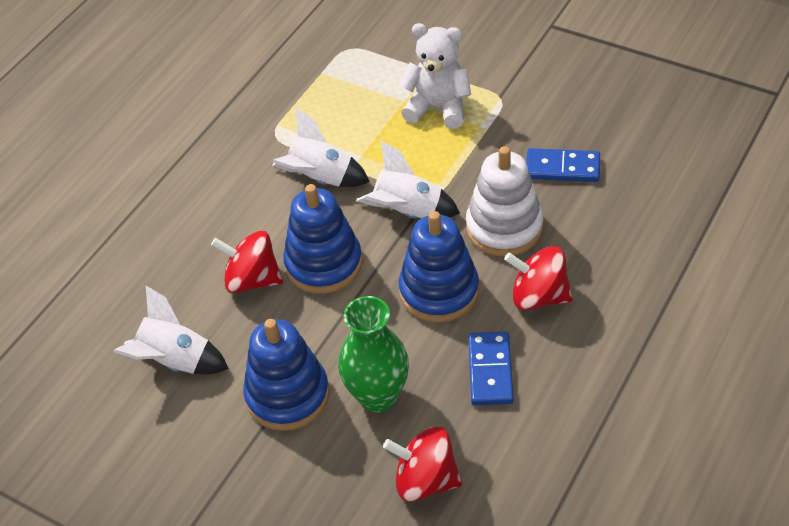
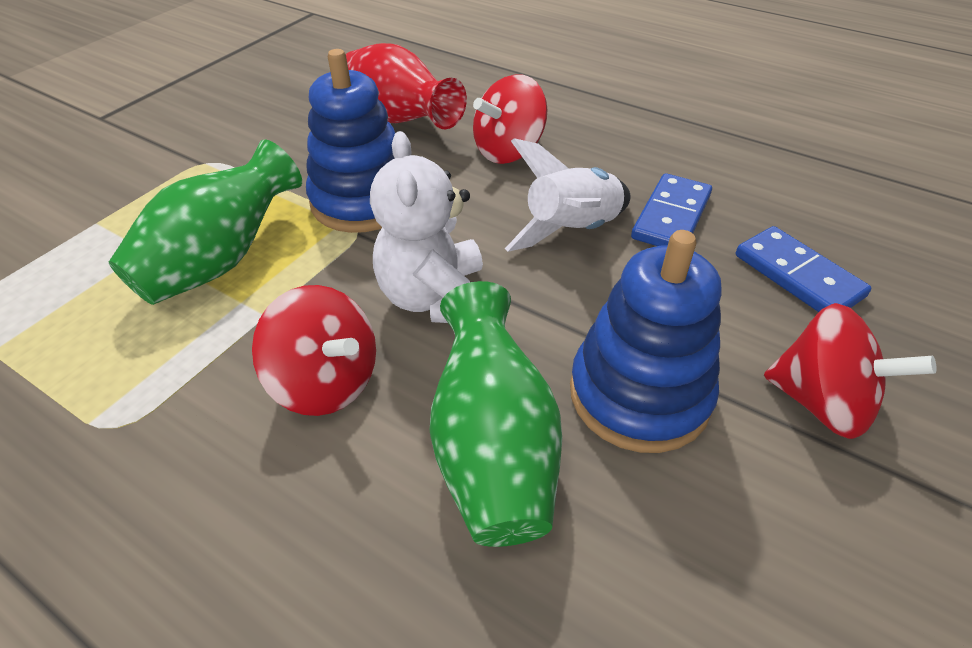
blue stacking toy: 3 -> 2
green vase: 1 -> 2
red vase: 0 -> 1
white rocket: 3 -> 1
white stacking toy: 1 -> 0

